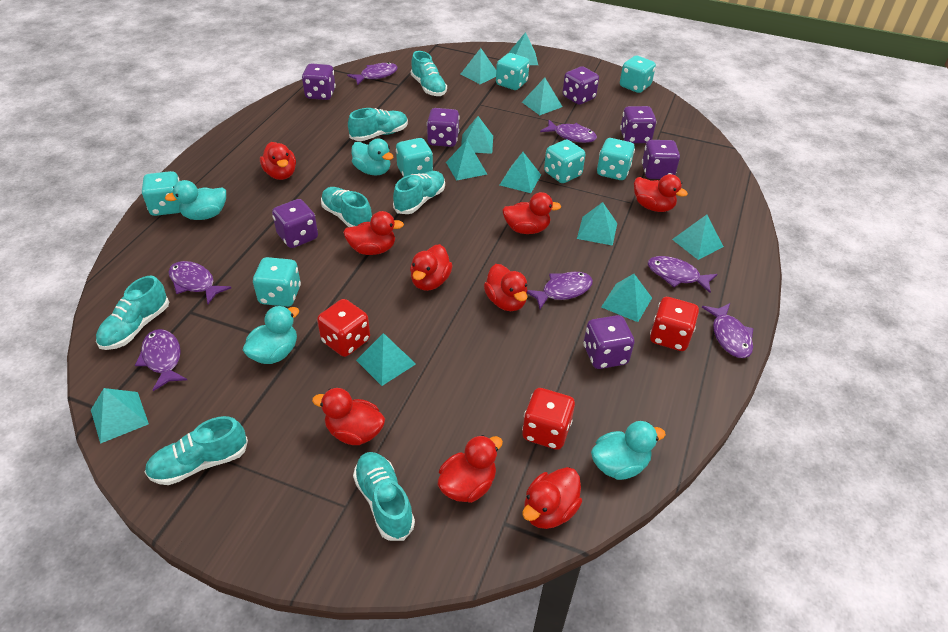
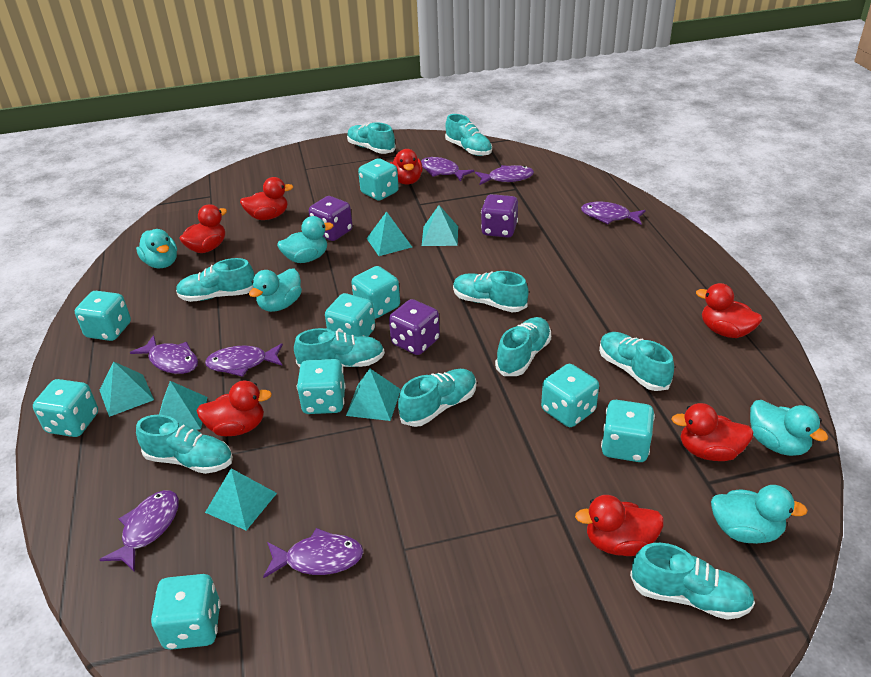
purple dice: 7 -> 3
red dice: 3 -> 0
red duck: 9 -> 7
turquoise dice: 7 -> 9
turquoise duck: 4 -> 5
turquoise pyramid: 11 -> 6
turquoise shoe: 7 -> 10

